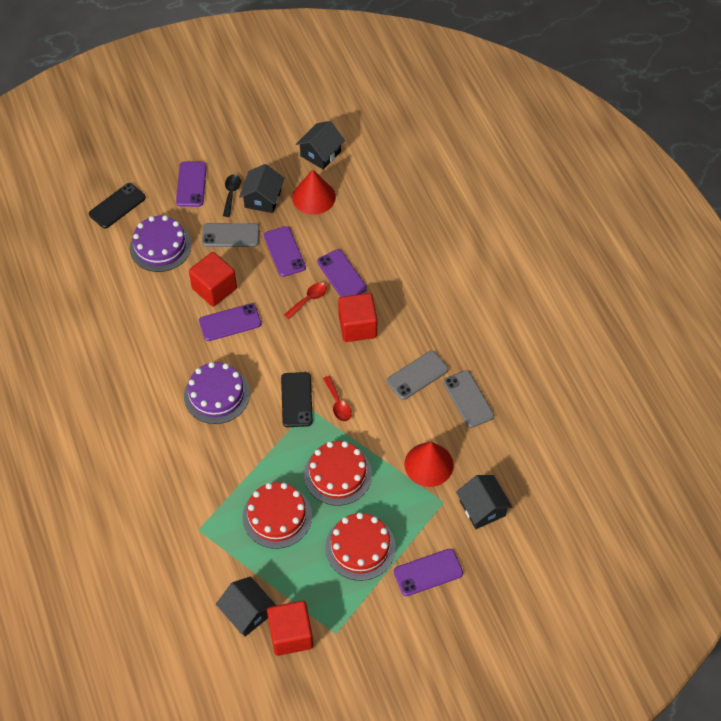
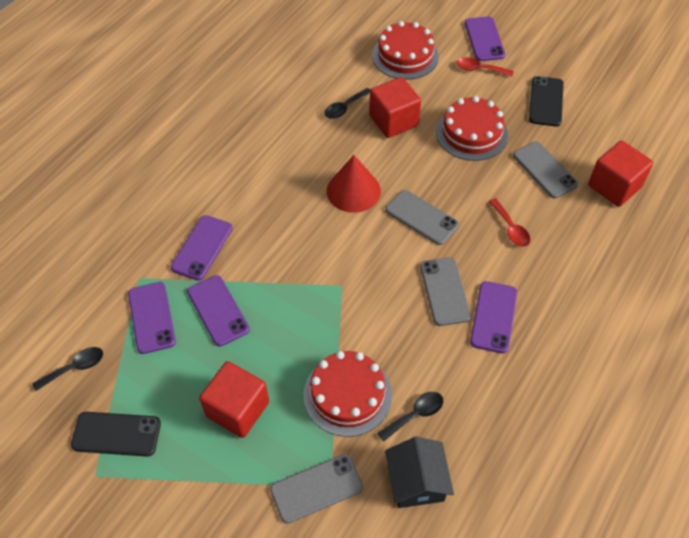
black house: 4 -> 1
black spoon: 1 -> 3
grey phone: 3 -> 4
purple cake: 2 -> 0
red cone: 2 -> 1

